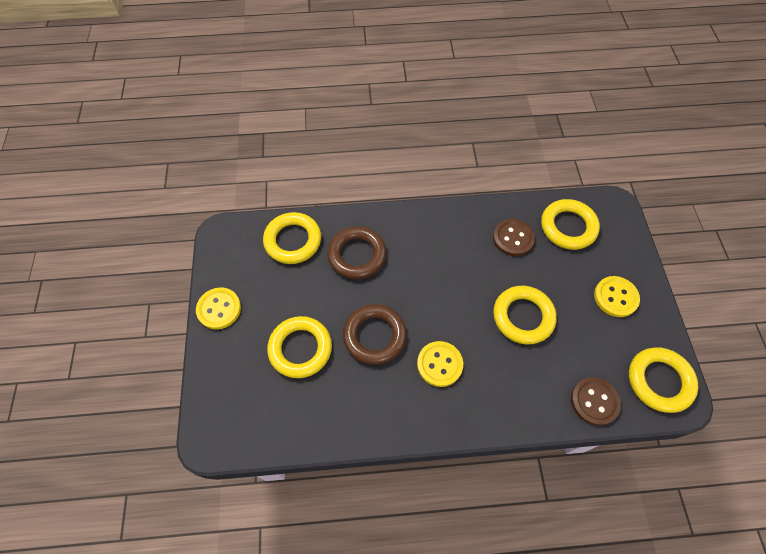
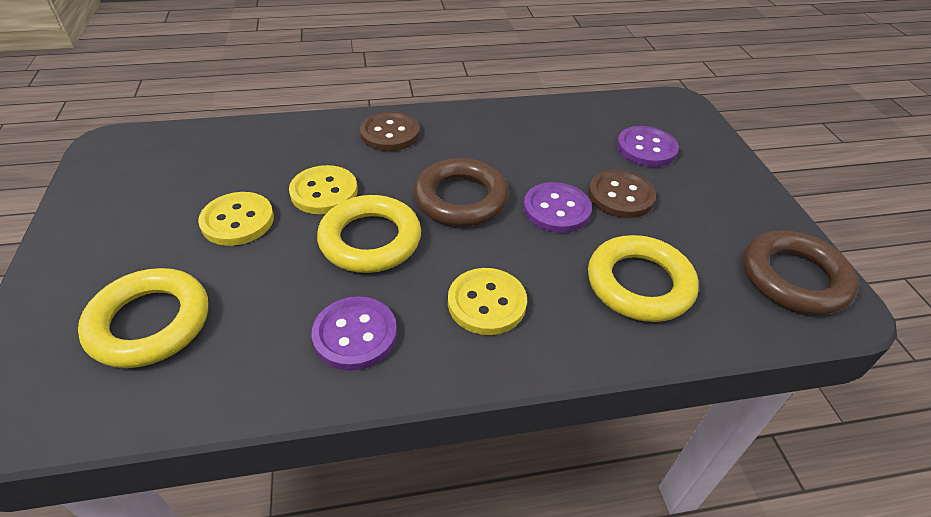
purple button: 0 -> 3
yellow ring: 5 -> 3

